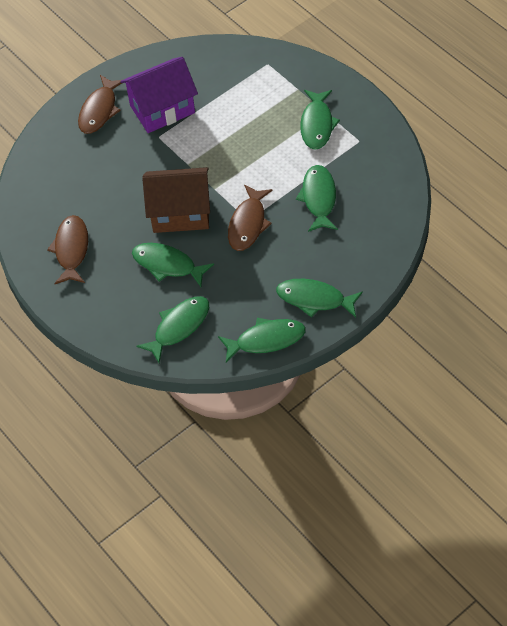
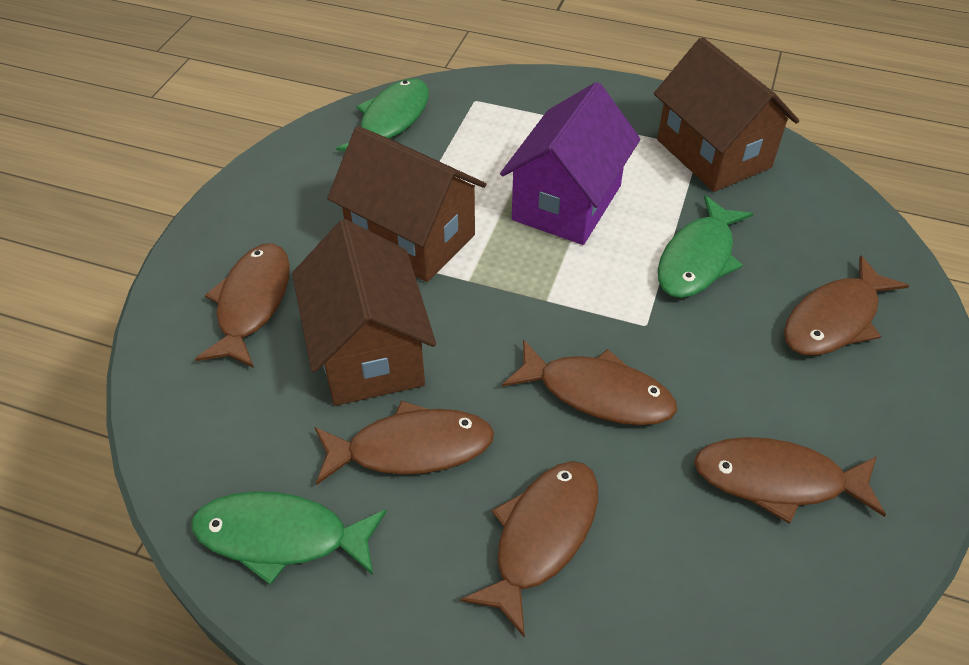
brown fish: 3 -> 6
brown house: 1 -> 3
green fish: 6 -> 3

